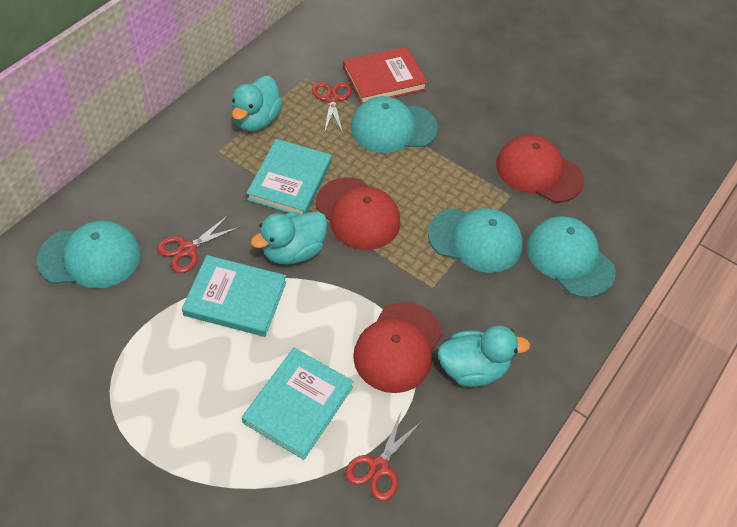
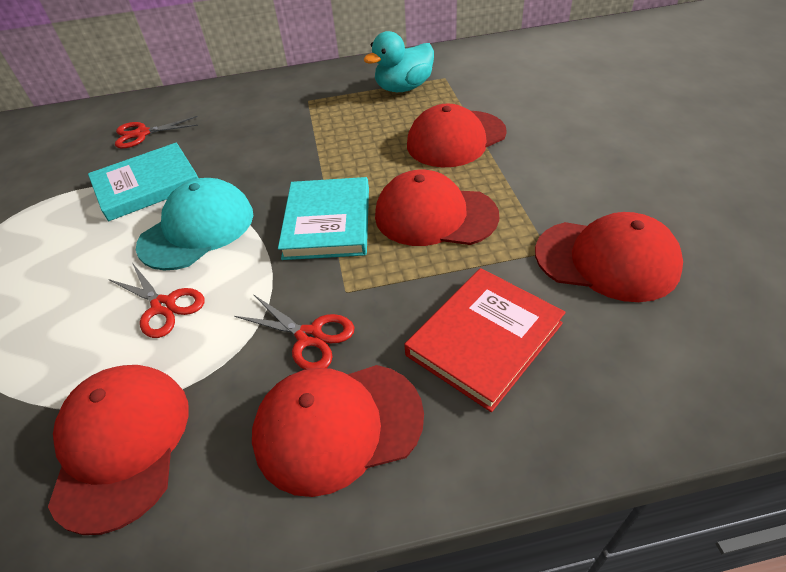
red cap: 3 -> 5
turquoise book: 3 -> 2
turquoise cap: 4 -> 1
turquoise duck: 3 -> 1

